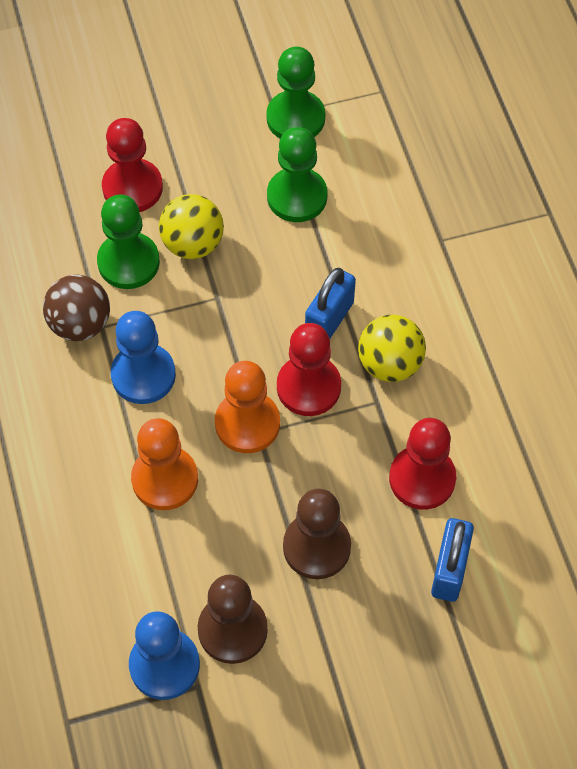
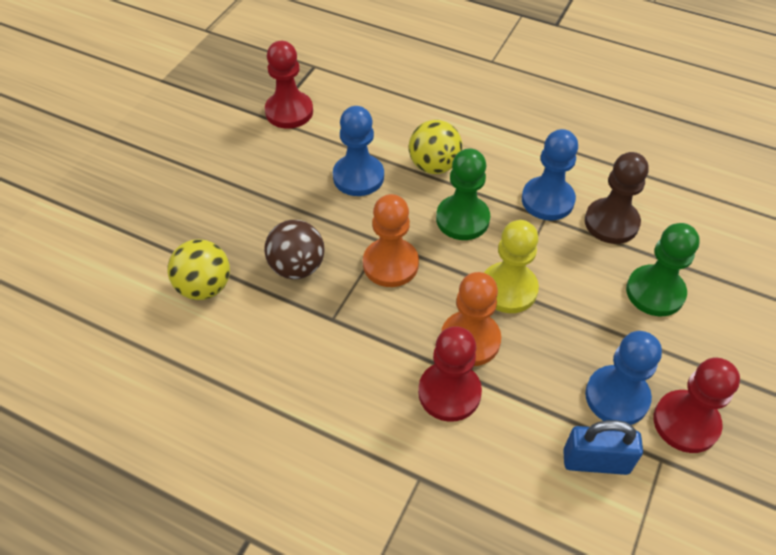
blue padlock: 2 -> 1
blue pawn: 2 -> 3
brown pawn: 2 -> 1
green pawn: 3 -> 2
yellow pawn: 0 -> 1

